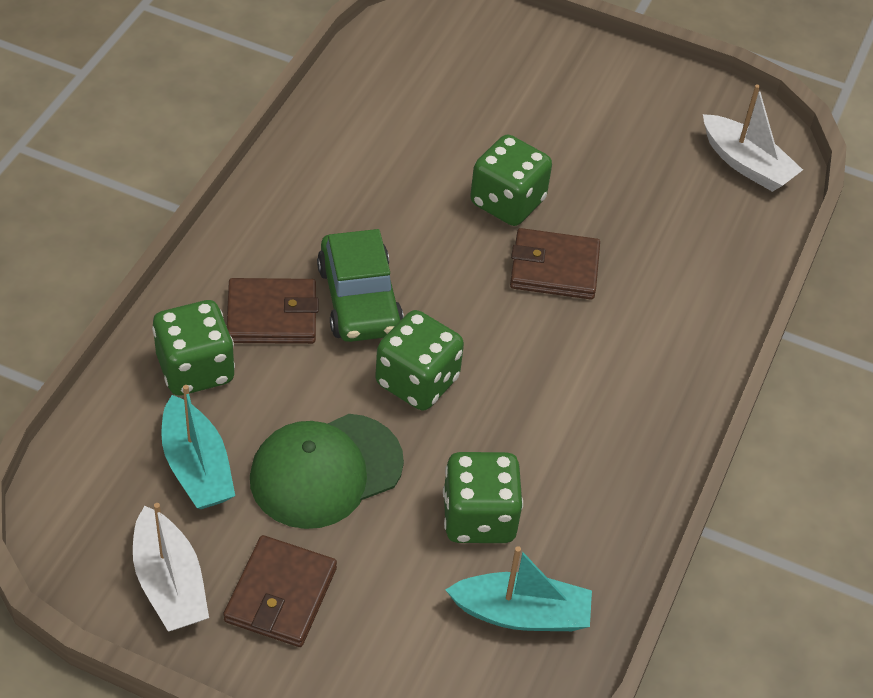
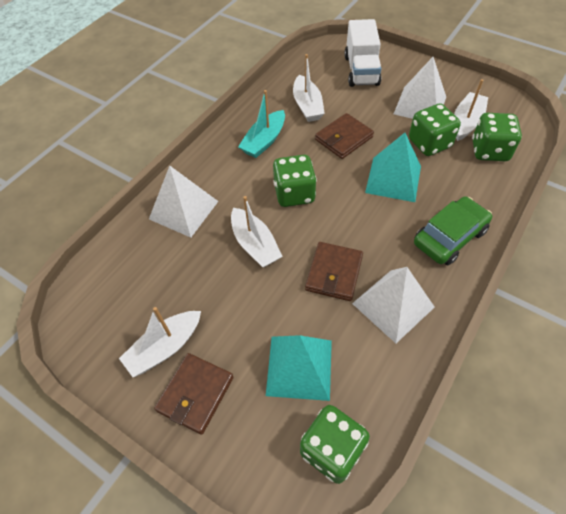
green cap: 1 -> 0
turquoise boat: 2 -> 1
turquoise pyramid: 0 -> 2
white boat: 2 -> 4
white pyramid: 0 -> 3
white truck: 0 -> 1

